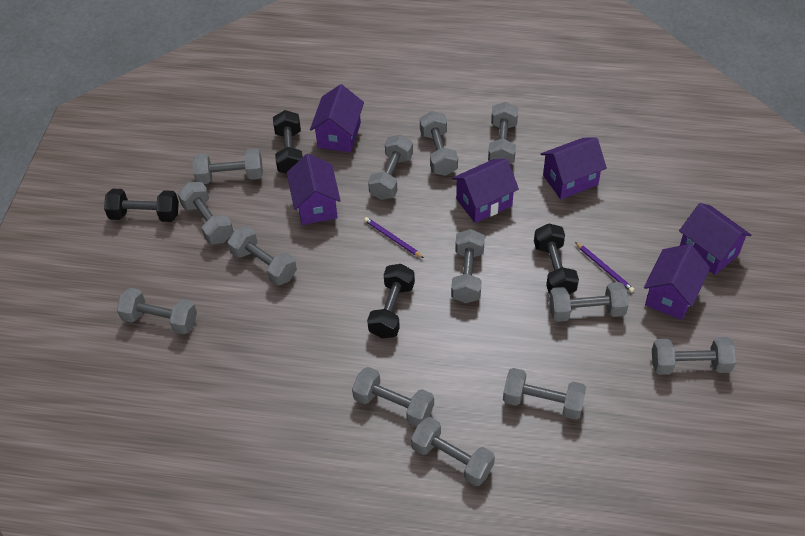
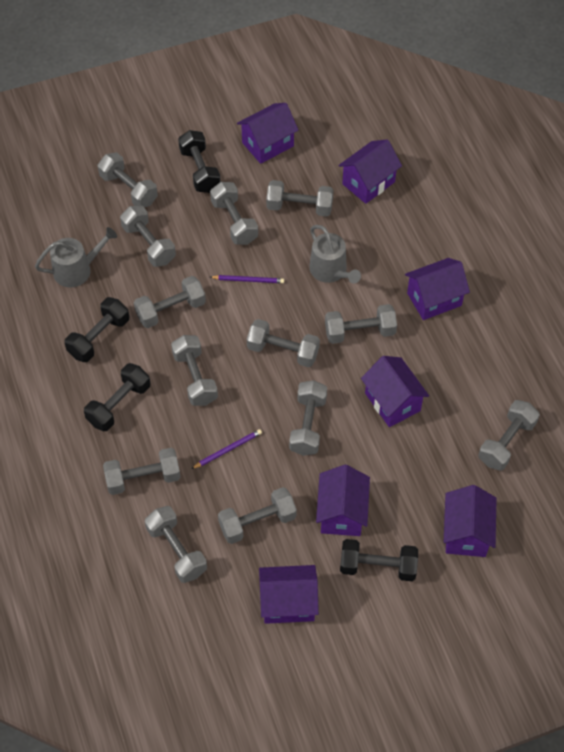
grey watering can: 0 -> 2
purple house: 6 -> 7

